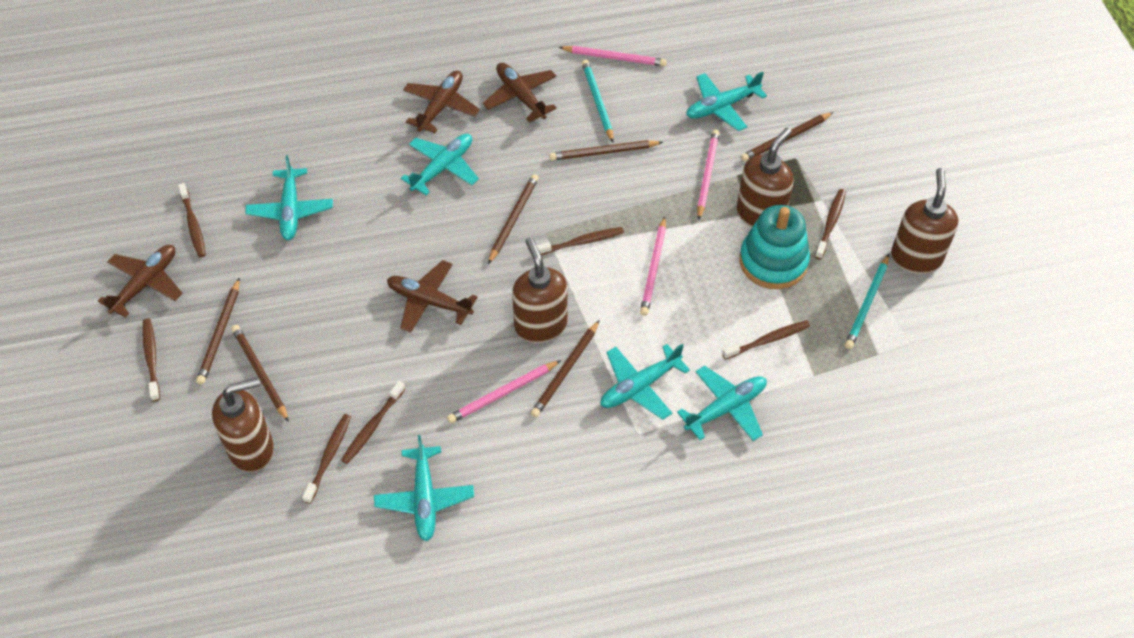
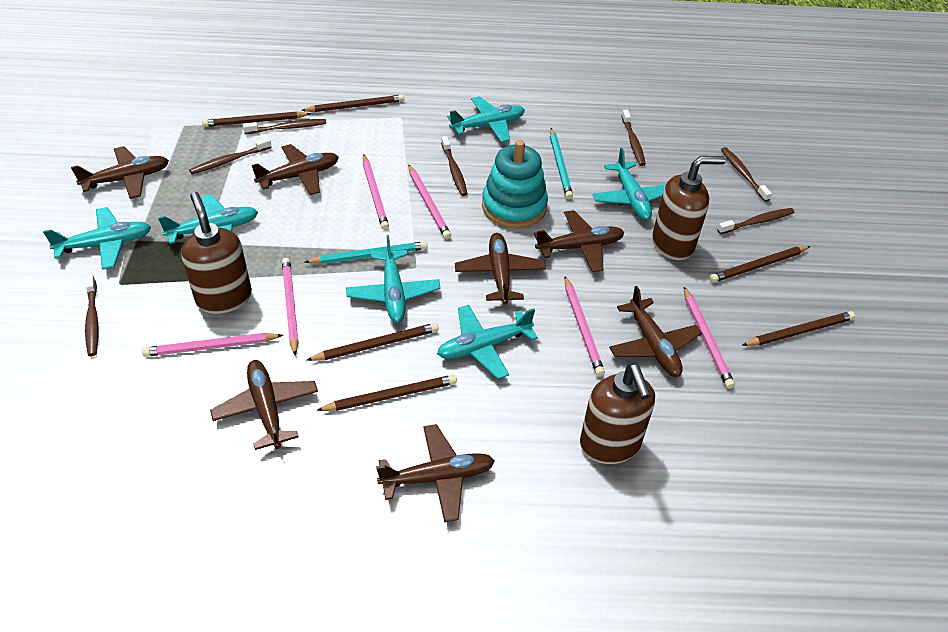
brown plane: 4 -> 7
brown soap dispenser: 4 -> 3
pink pencil: 4 -> 6

